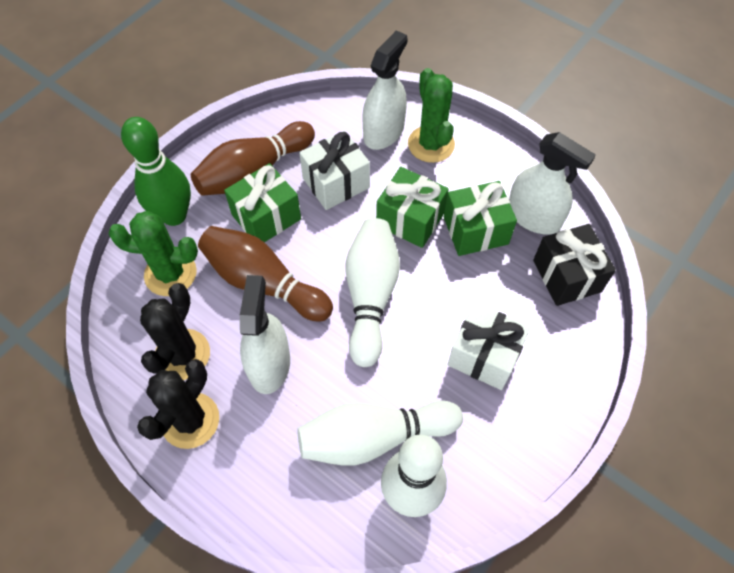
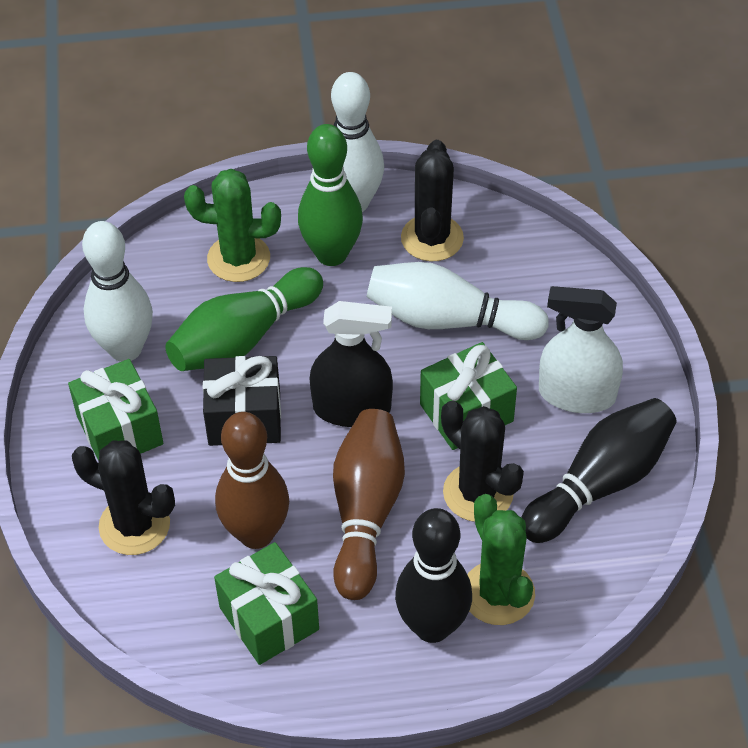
black bowling pin: 0 -> 2
black cactus: 2 -> 3
black spray bottle: 0 -> 1
green bowling pin: 1 -> 2
white gift: 2 -> 0
white spray bottle: 3 -> 1

